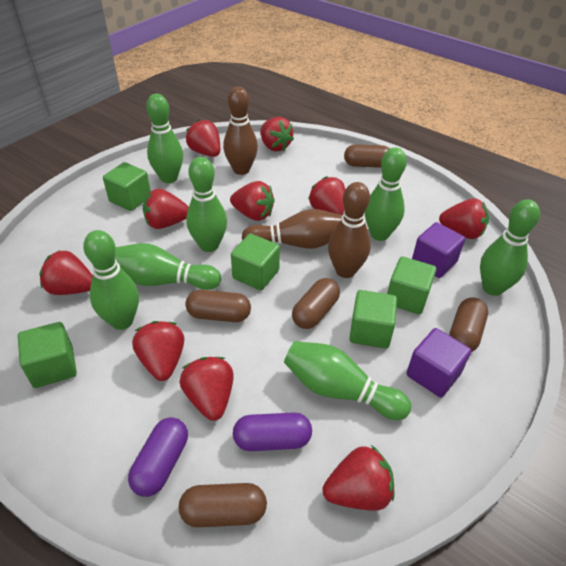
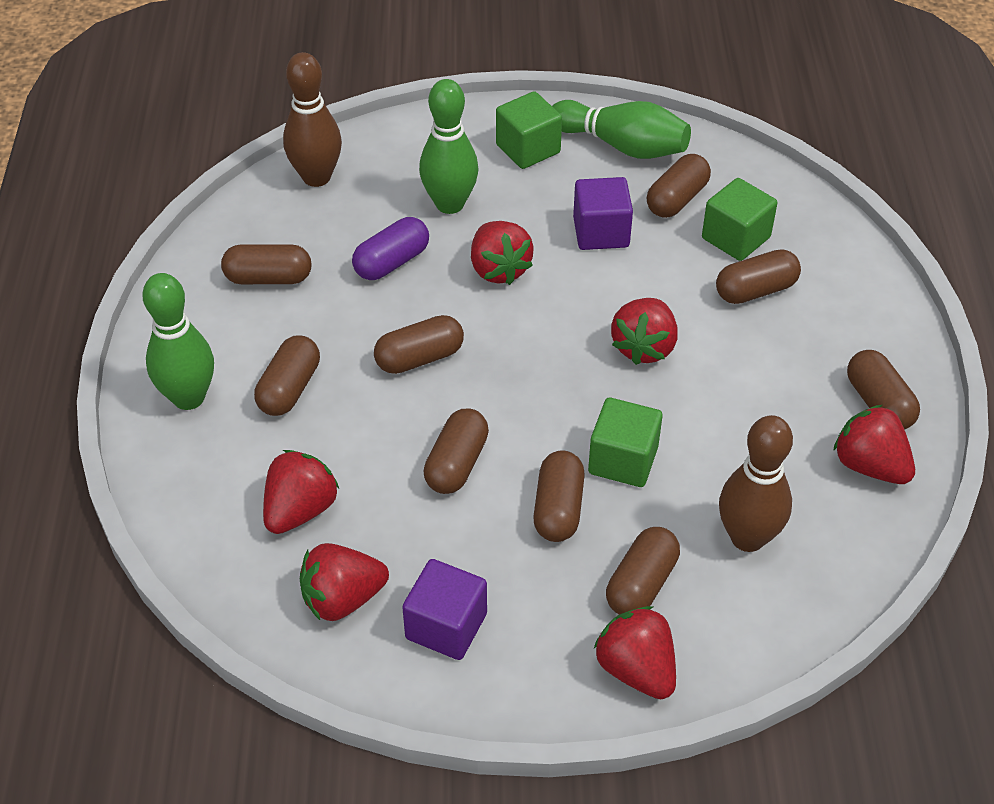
brown bowling pin: 3 -> 2
brown capsule: 5 -> 9
green bowling pin: 7 -> 3
green cube: 5 -> 3
purple capsule: 2 -> 1
red strawberry: 10 -> 6

